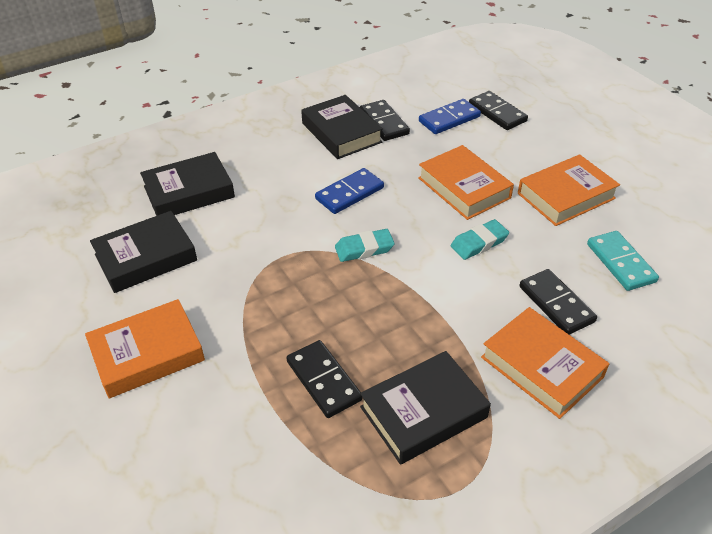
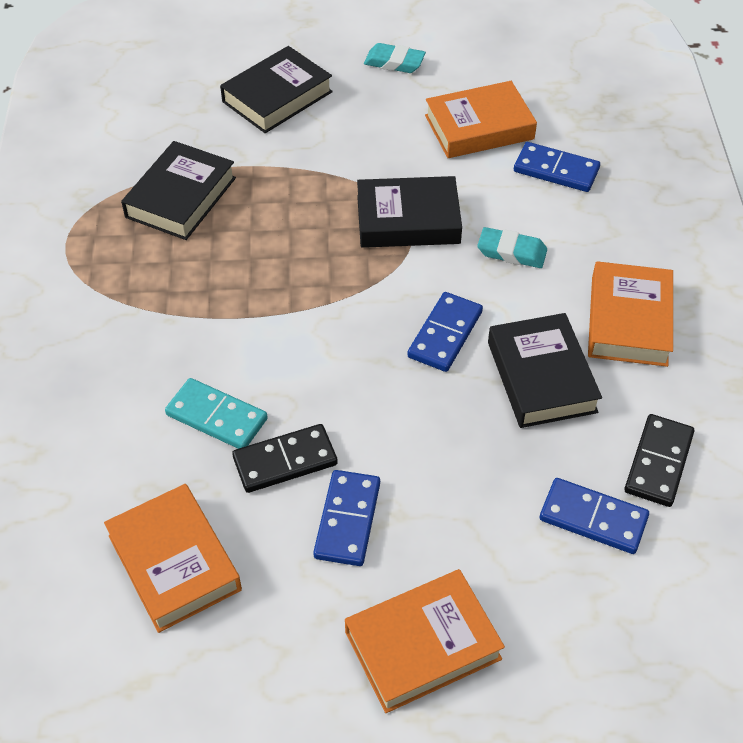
black domino: 4 -> 2
blue domino: 2 -> 4

